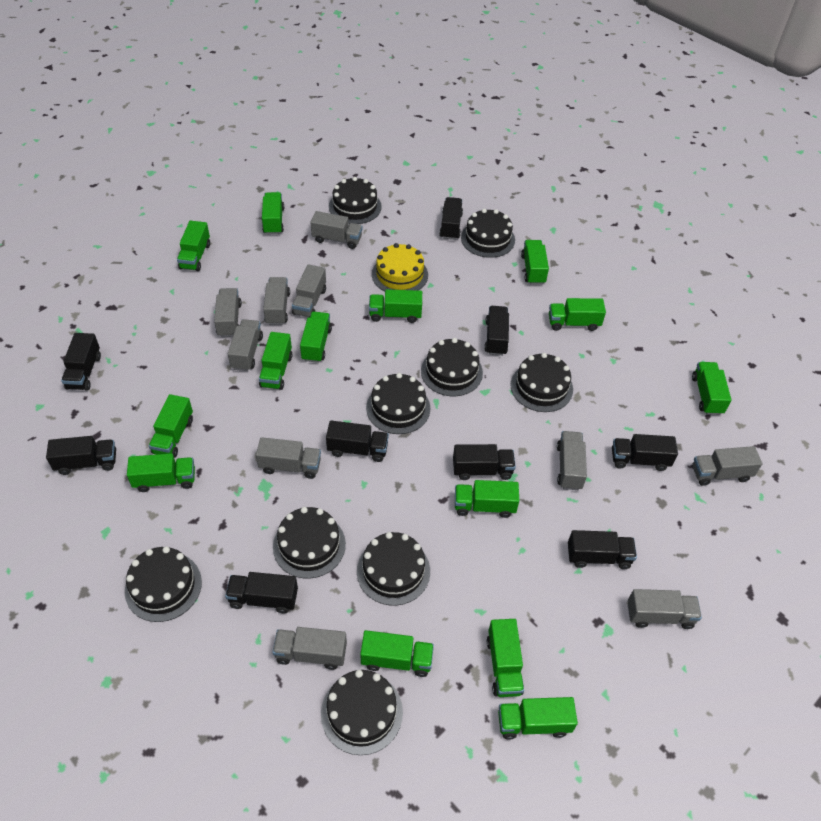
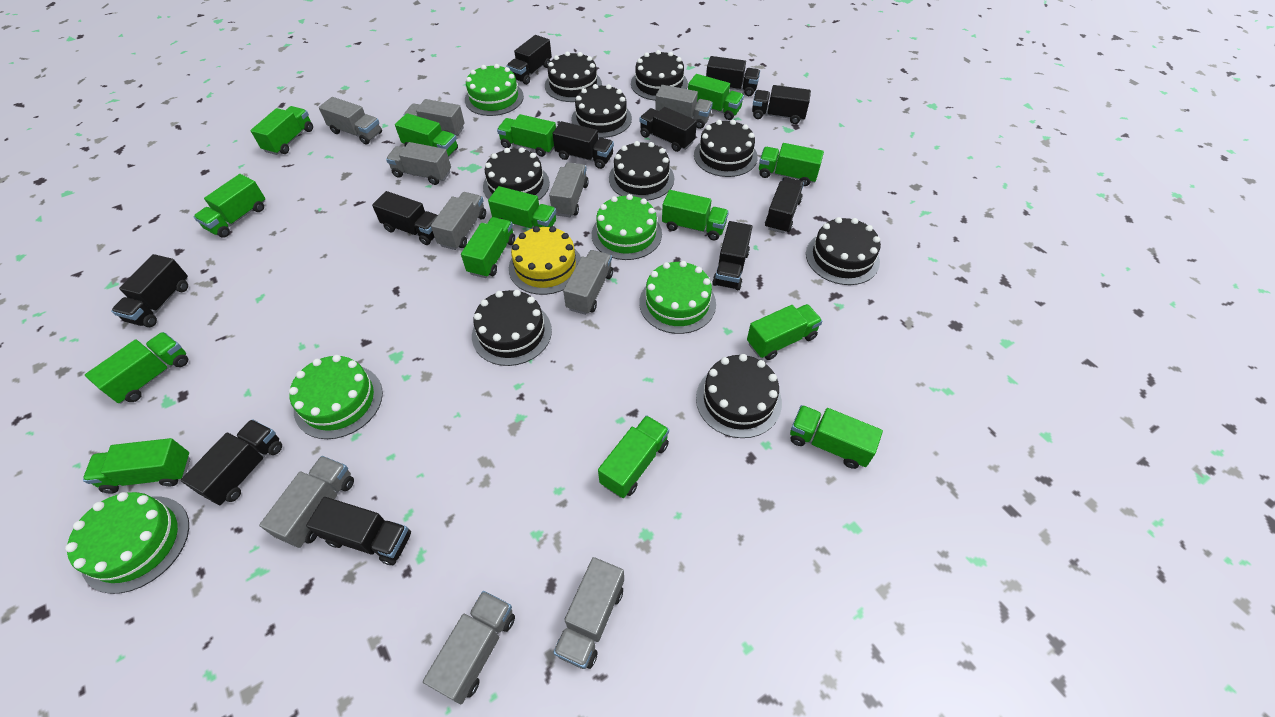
black truck: 9 -> 11
green cake: 0 -> 5

